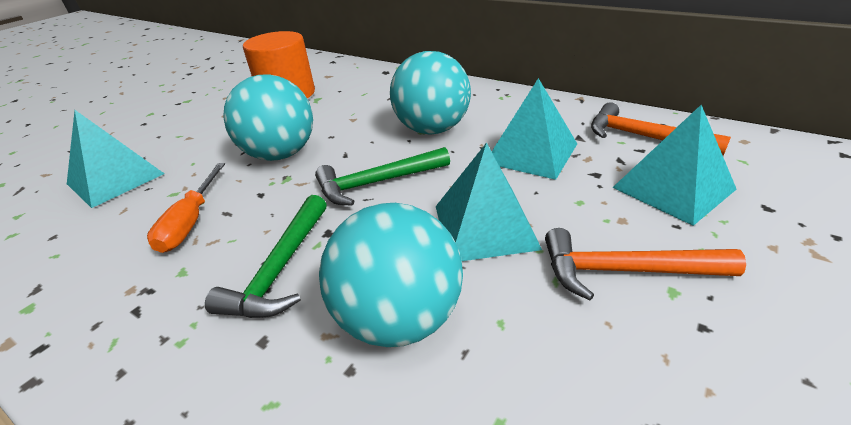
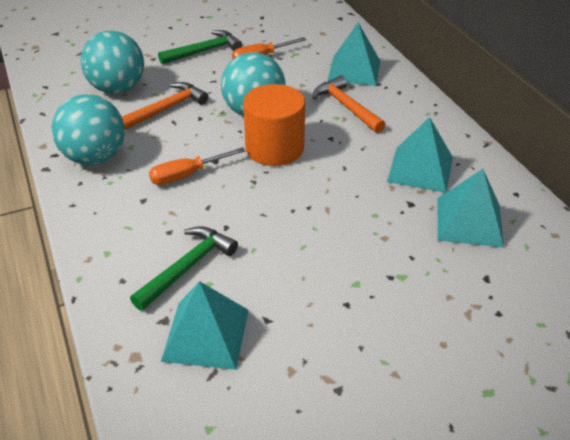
orange screwdriver: 1 -> 2

